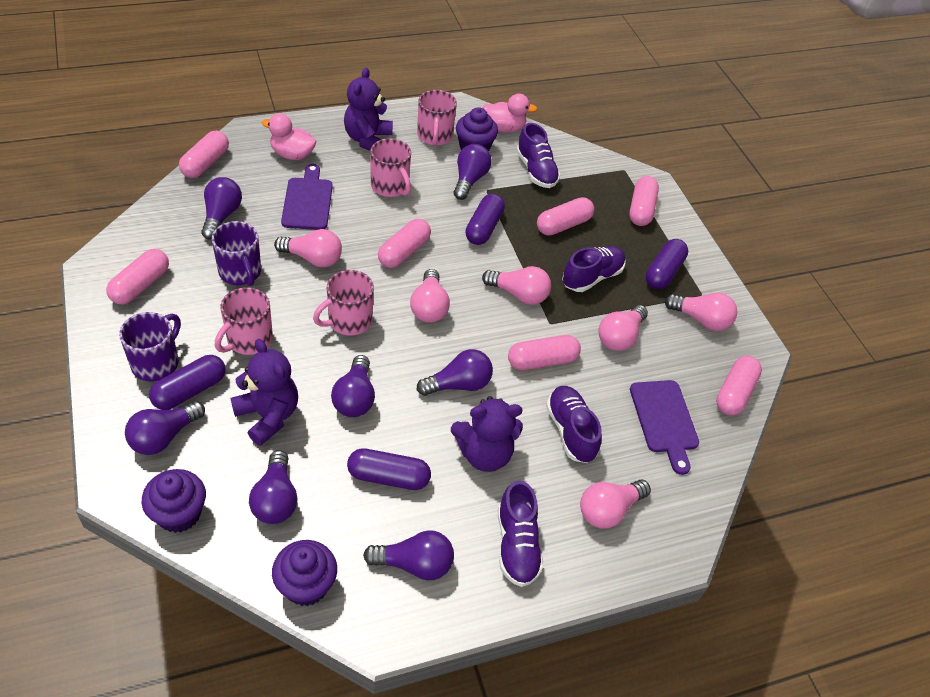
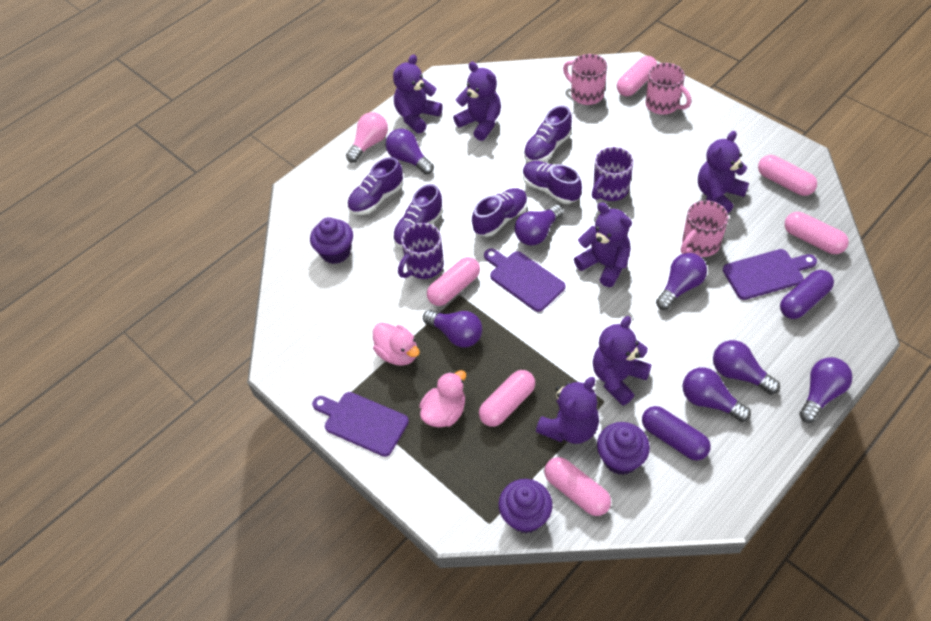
pink capsule: 7 -> 6
pink light bulb: 6 -> 1
pink mug: 4 -> 3
purple capsule: 4 -> 2
purple cutting board: 2 -> 3
purple shoe: 4 -> 5
purple teddy bear: 3 -> 6

